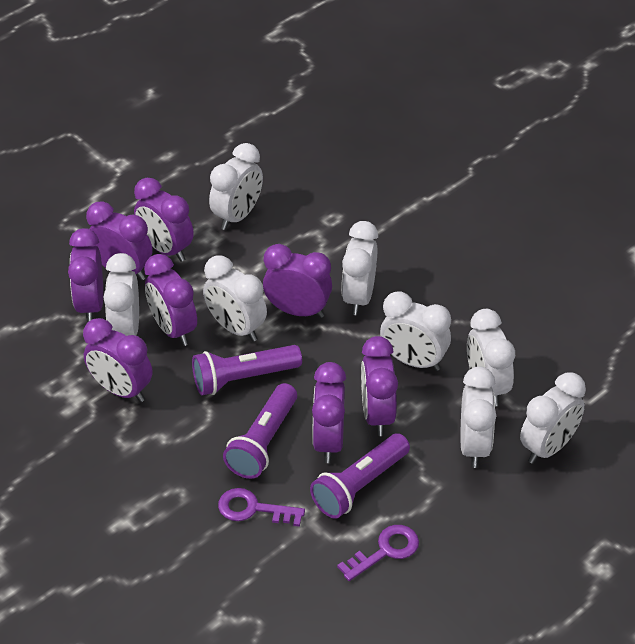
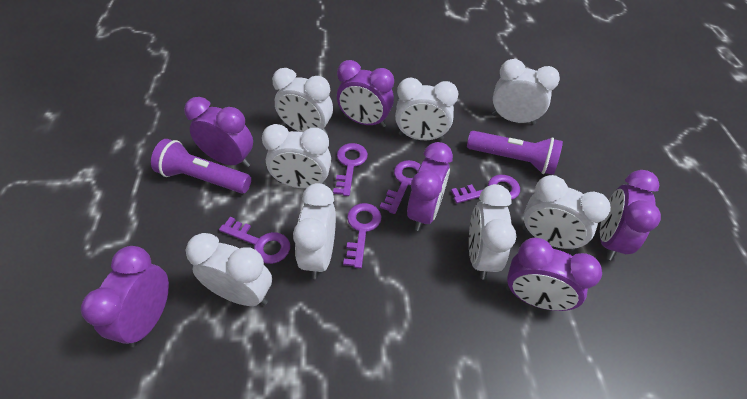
purple clock: 8 -> 6
purple flashlight: 3 -> 2
purple key: 2 -> 5

